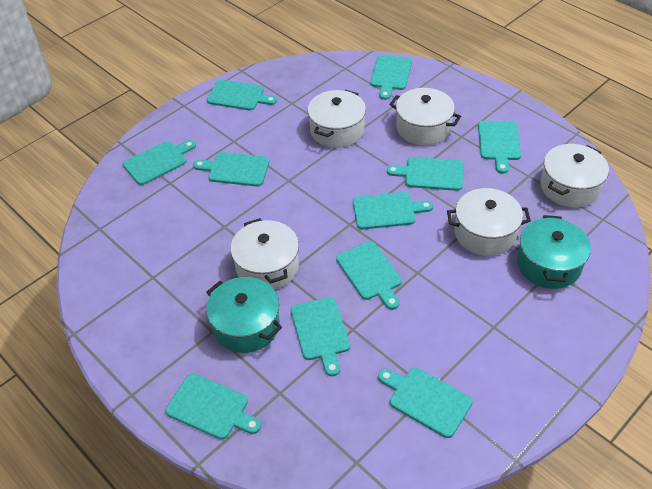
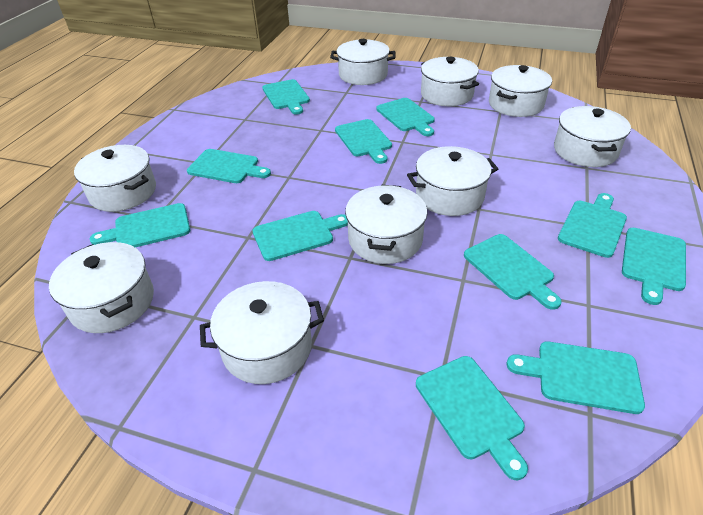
turquoise pot: 2 -> 0
white pot: 5 -> 9

